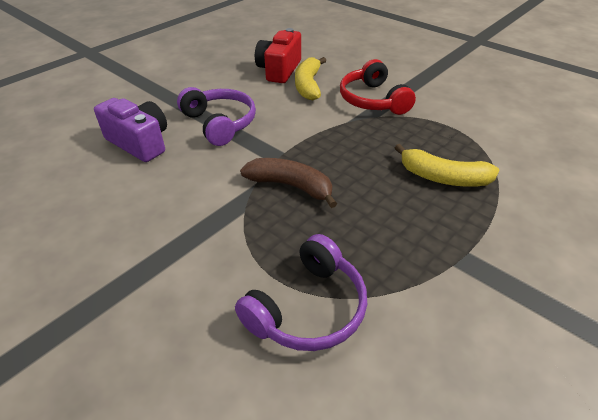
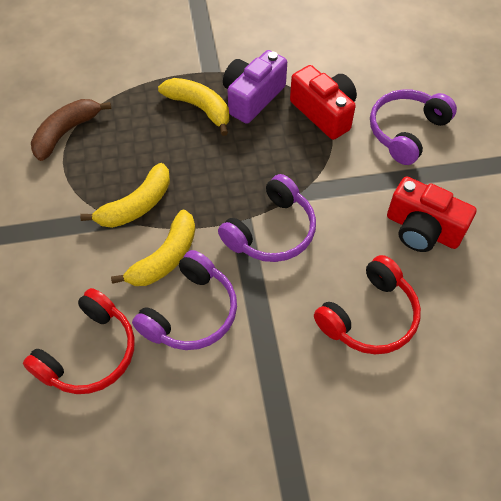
purple headphones: 2 -> 3
red camera: 1 -> 2
red headphones: 1 -> 2
yellow banana: 2 -> 3

